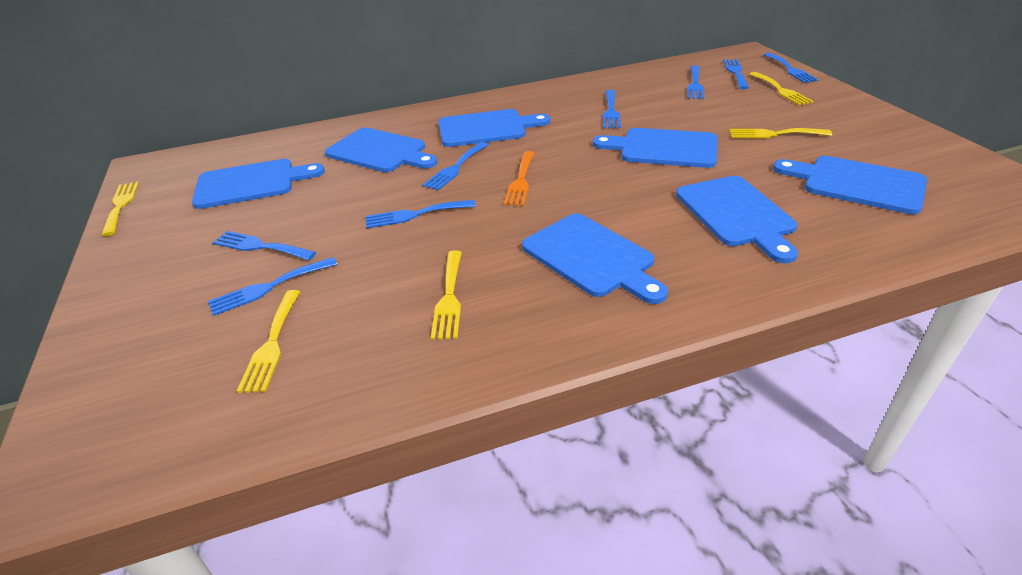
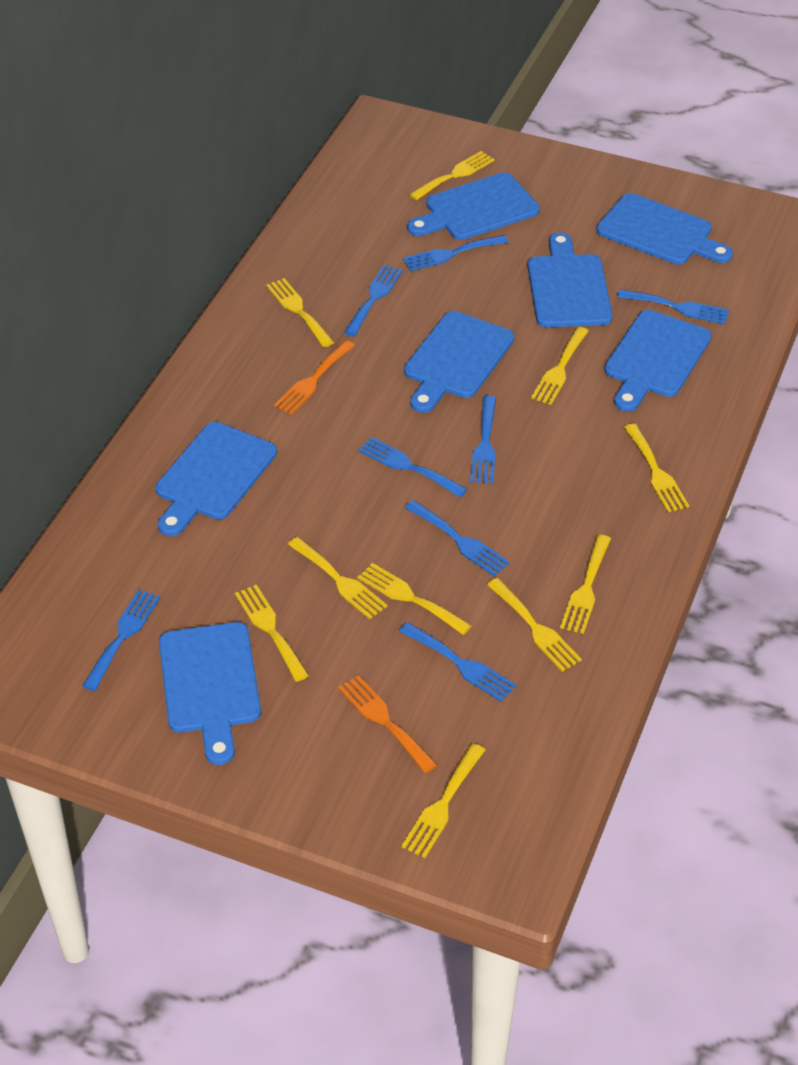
orange fork: 1 -> 2
yellow fork: 5 -> 10

